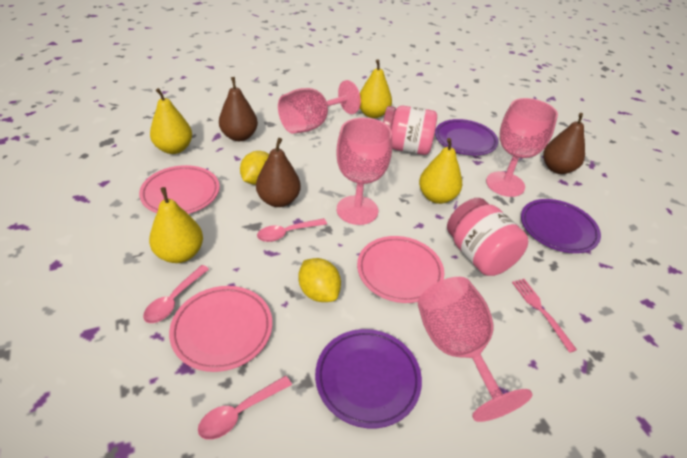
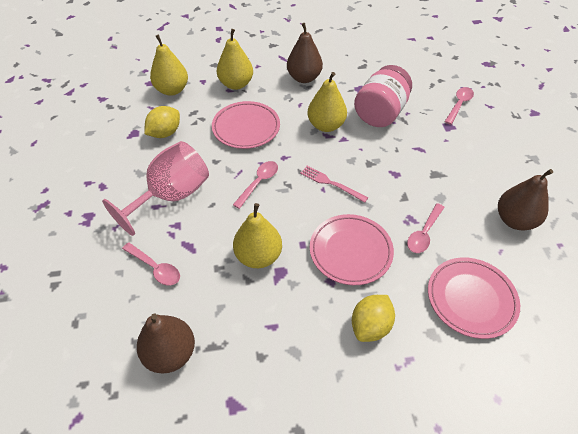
pink goblet: 4 -> 1
pink jar: 2 -> 1
pink spoon: 3 -> 4
purple plate: 3 -> 0

